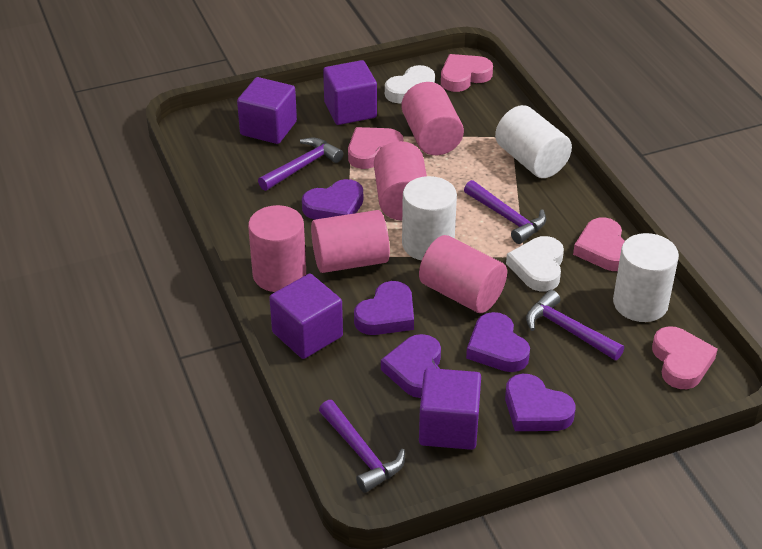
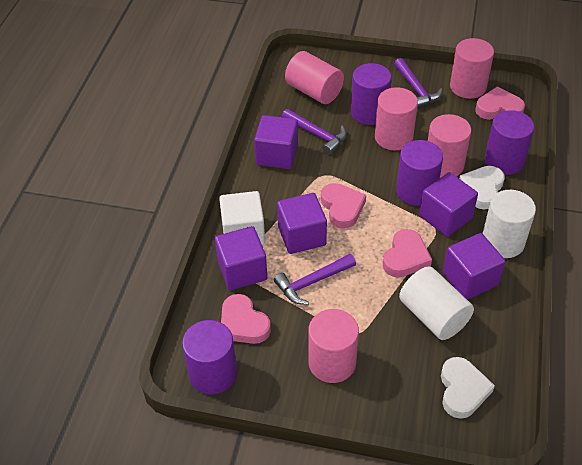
purple cube: 4 -> 5
purple cylinder: 0 -> 4
purple hammer: 4 -> 3
purple heart: 5 -> 0
white cube: 0 -> 1
white cylinder: 3 -> 2

